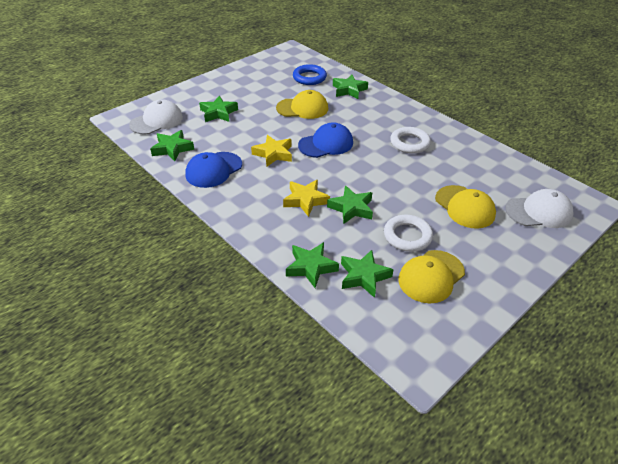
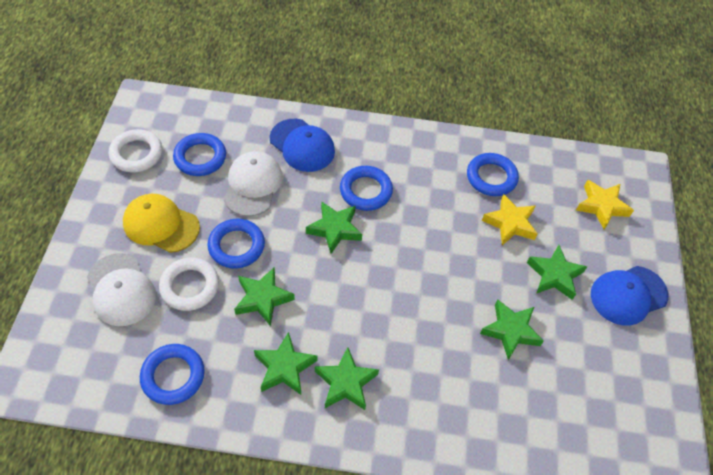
blue ring: 1 -> 5
yellow cap: 3 -> 1

